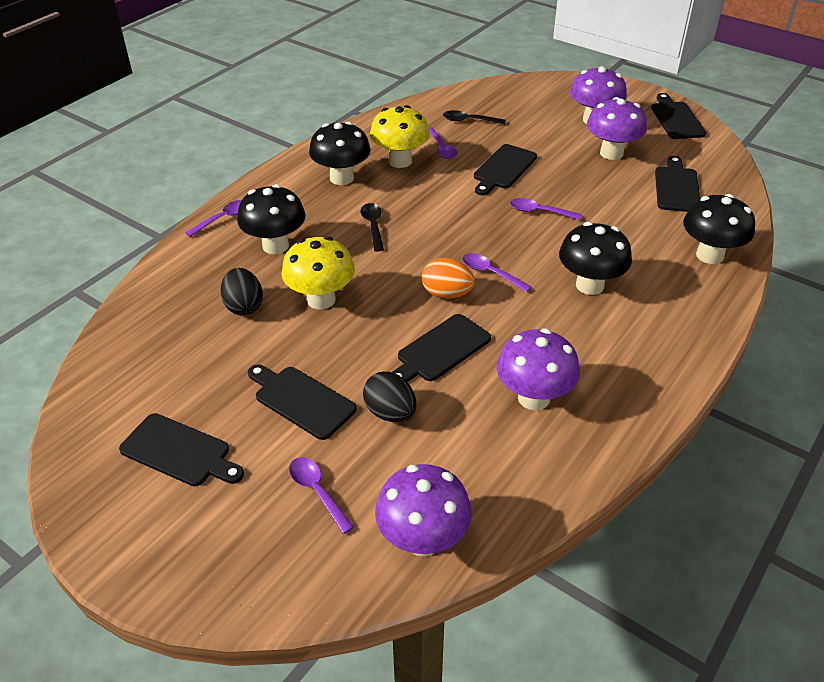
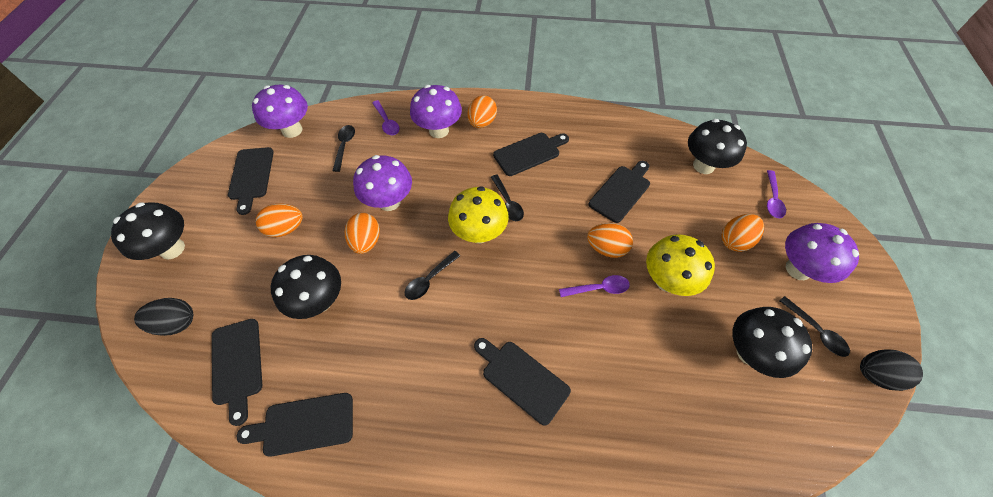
black spoon: 2 -> 4
orange egg: 1 -> 5
purple spoon: 5 -> 3

